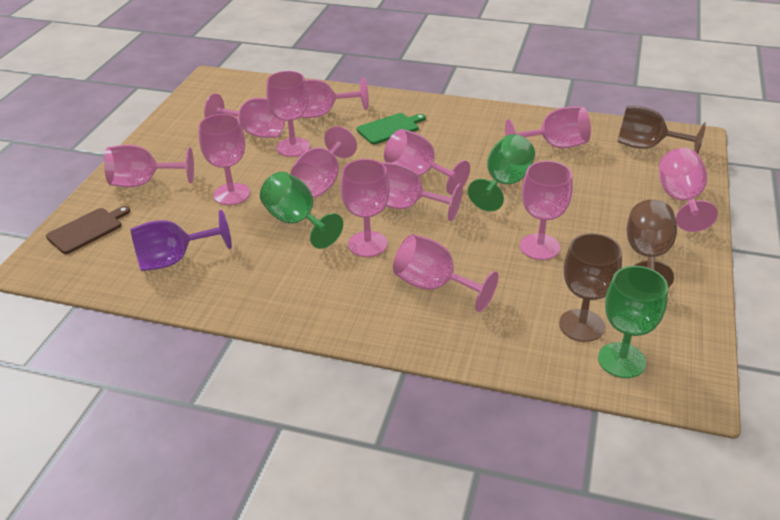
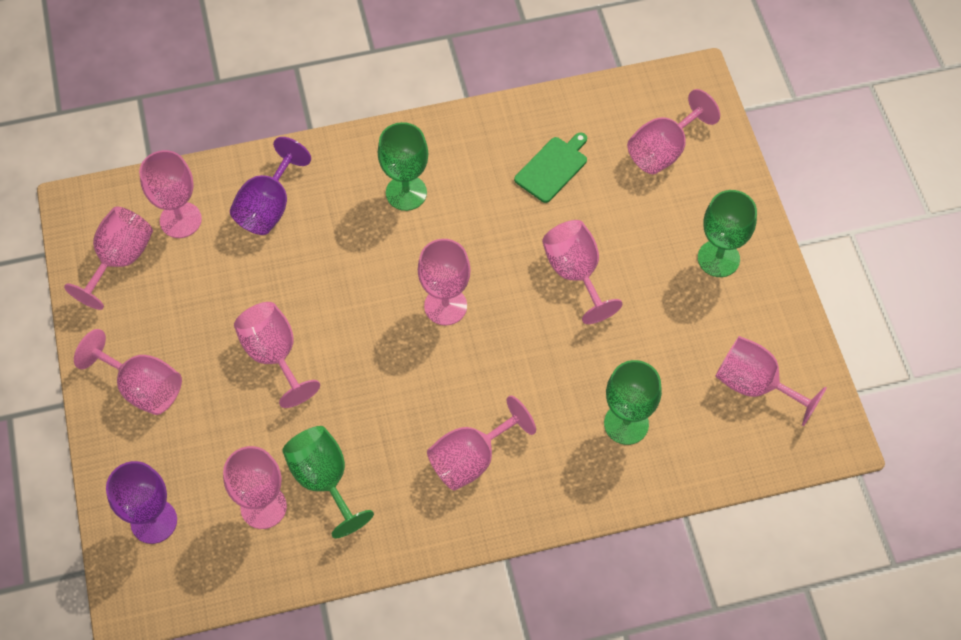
brown cutting board: 1 -> 0
brown goblet: 3 -> 0
green goblet: 3 -> 4
pink goblet: 13 -> 10
purple goblet: 1 -> 2

